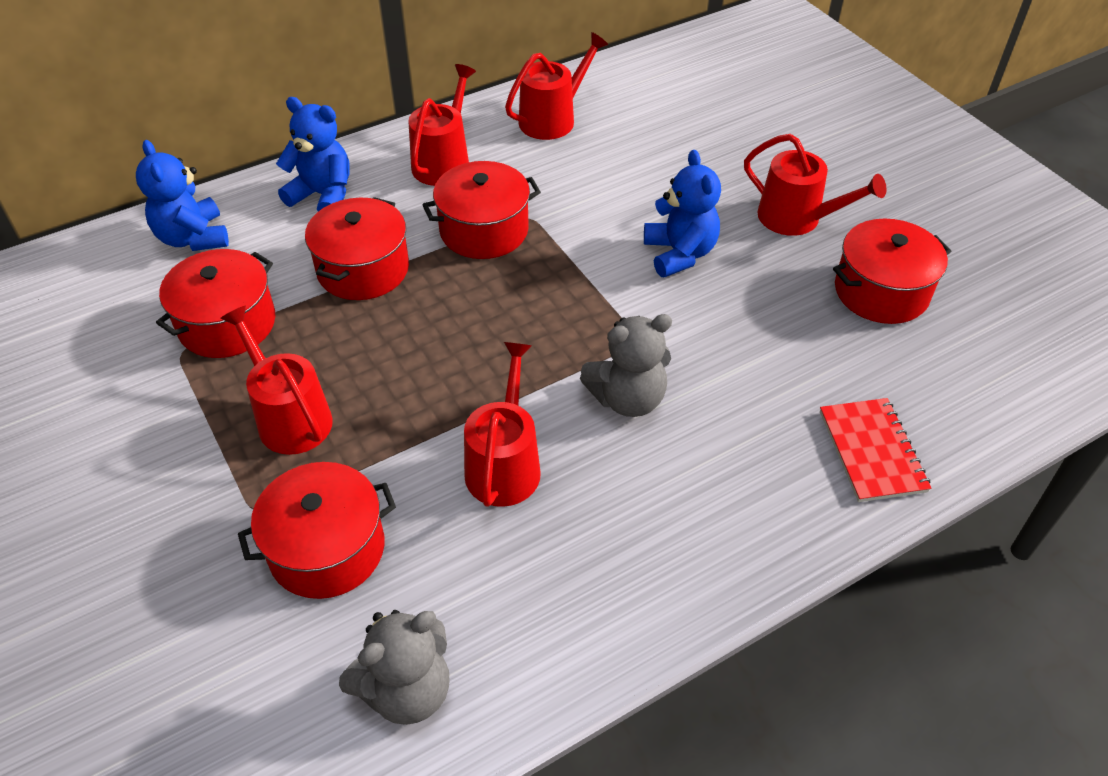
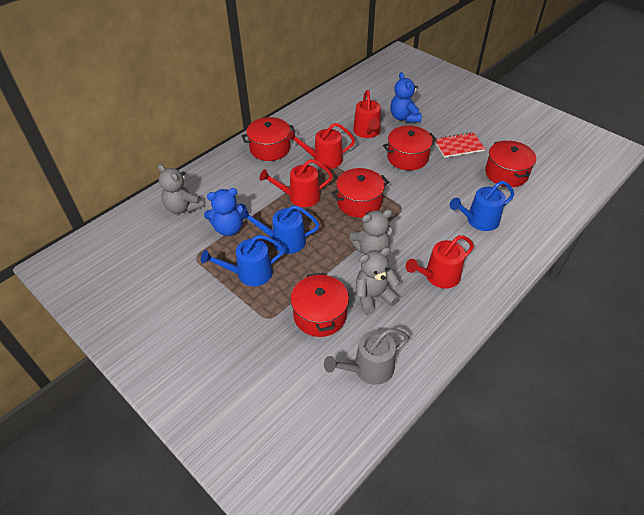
blue teddy bear: 3 -> 2
blue watering can: 0 -> 3
grey teddy bear: 2 -> 3
grey watering can: 0 -> 1
red watering can: 5 -> 4

